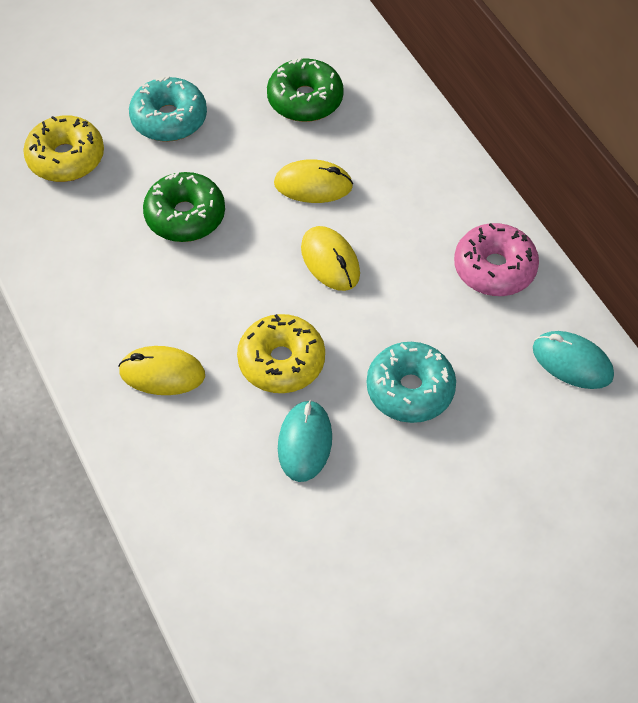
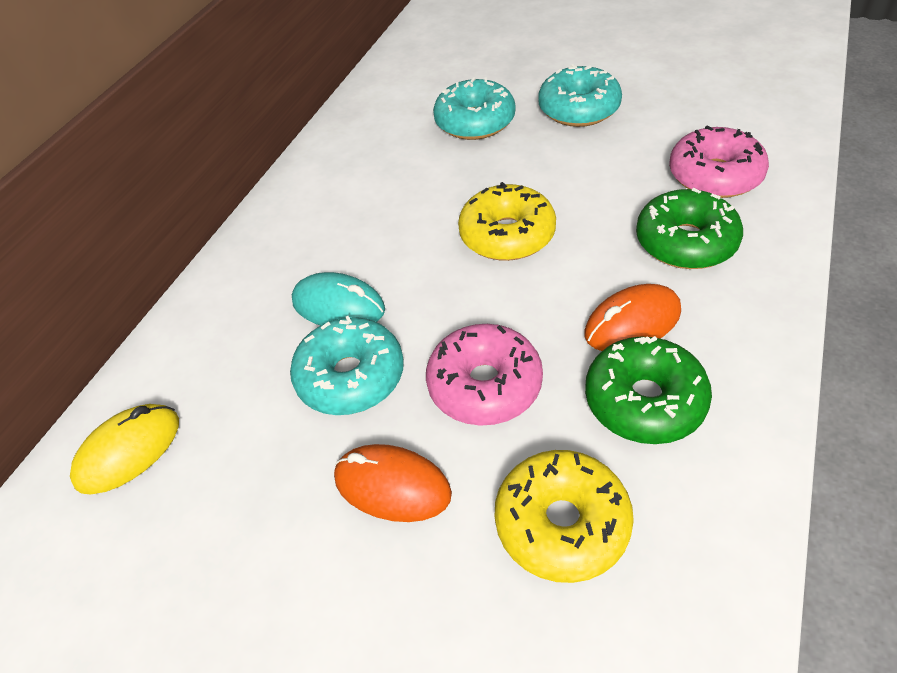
orange mouse: 0 -> 2
pink donut: 1 -> 2
turquoise donut: 2 -> 3
turquoise mouse: 2 -> 1
yellow mouse: 3 -> 1

